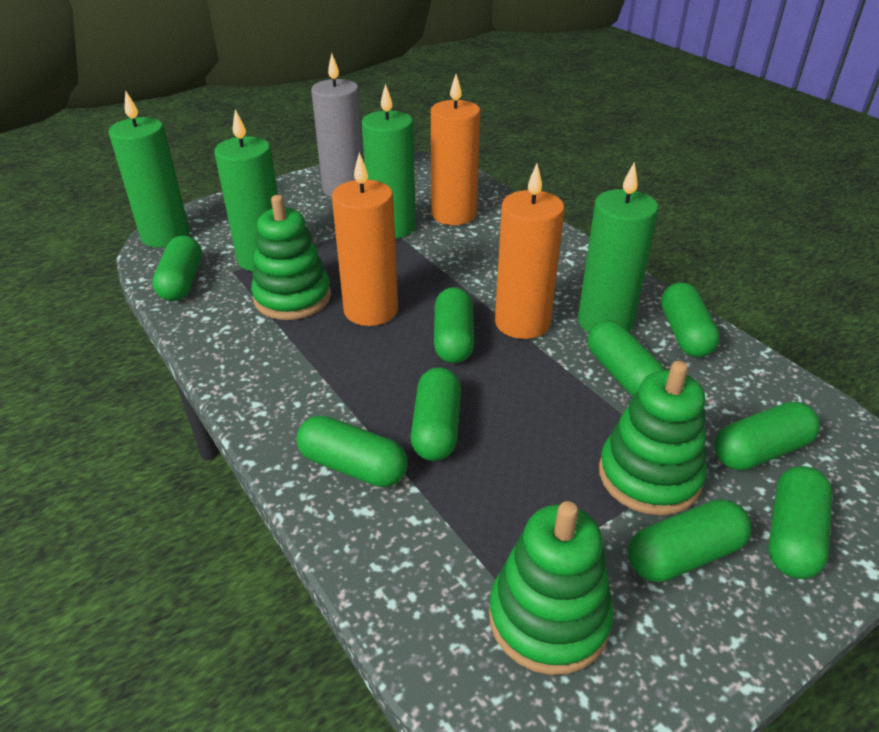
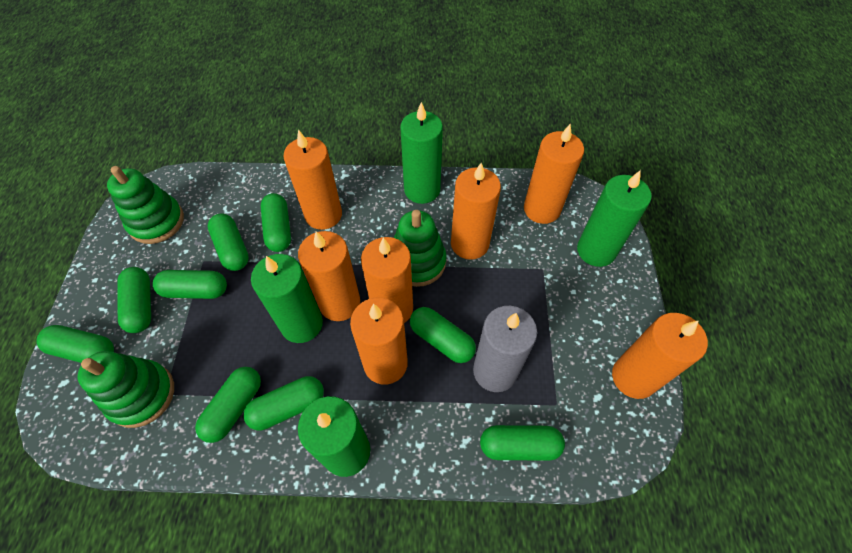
orange candle: 3 -> 7

